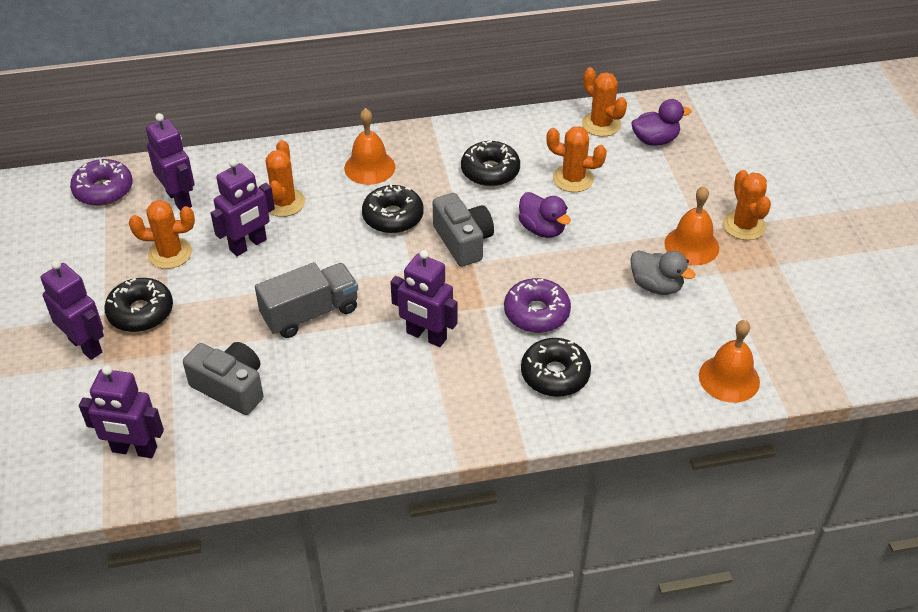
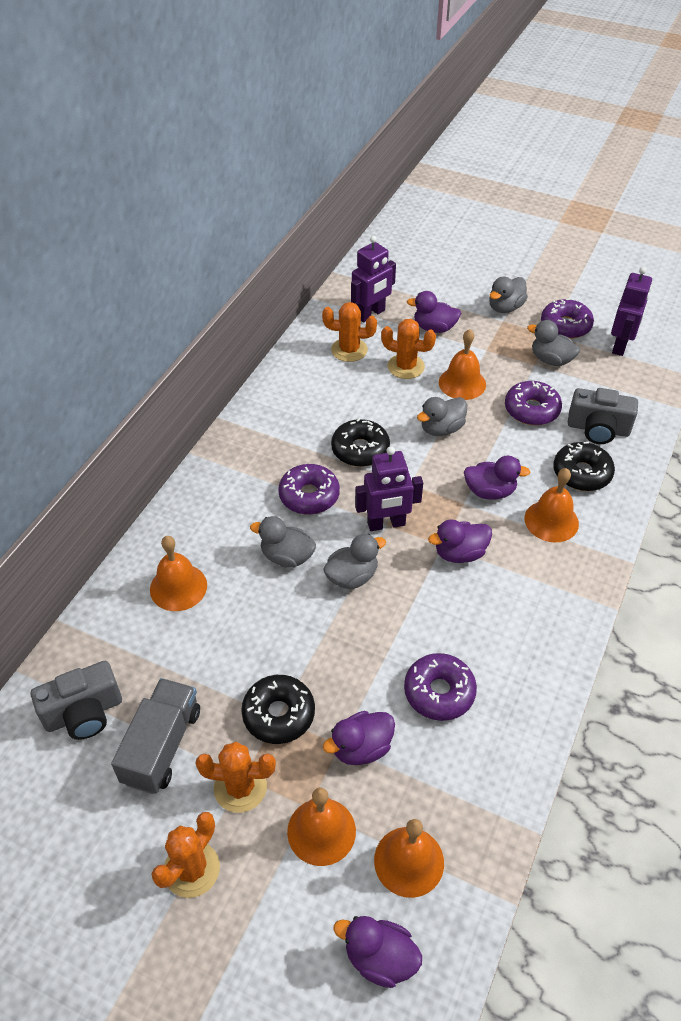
black donut: 4 -> 3
grey duck: 1 -> 5
orange bell: 3 -> 5
orange cactus: 5 -> 4
purple donut: 2 -> 4
purple duck: 2 -> 5
purple robot: 5 -> 3

